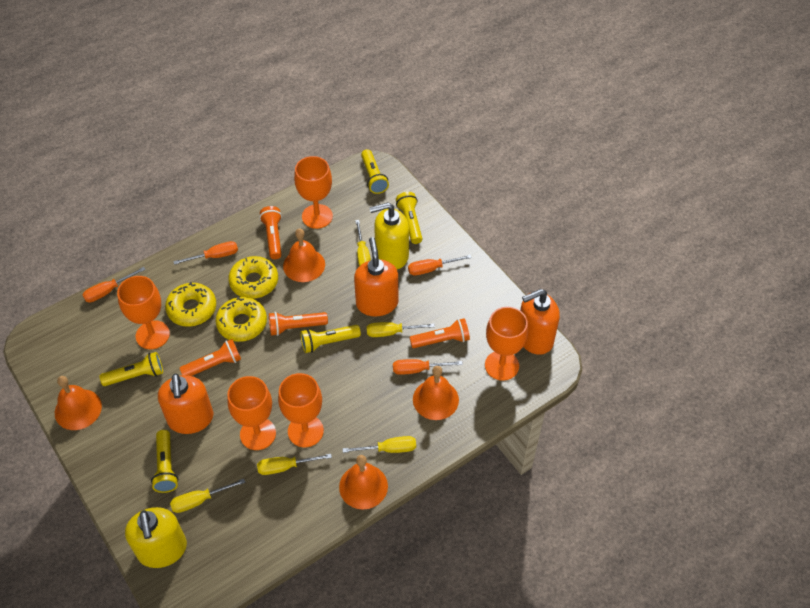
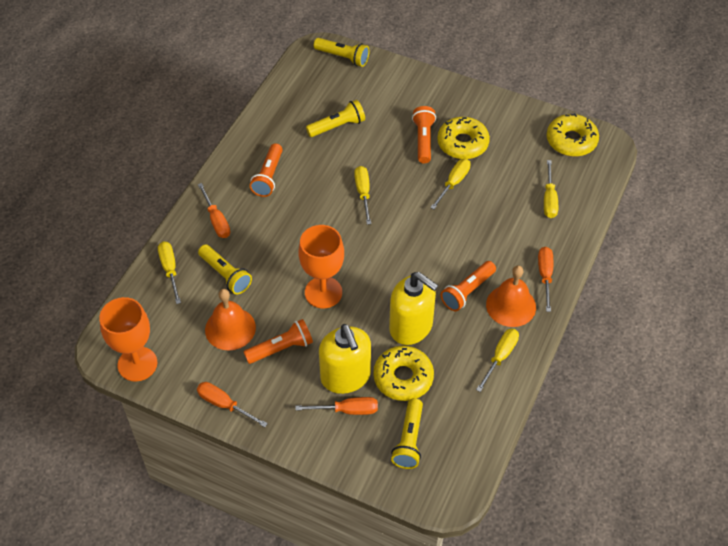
orange bell: 4 -> 2
orange goblet: 5 -> 2
orange soap dispenser: 3 -> 0
yellow flashlight: 5 -> 4

